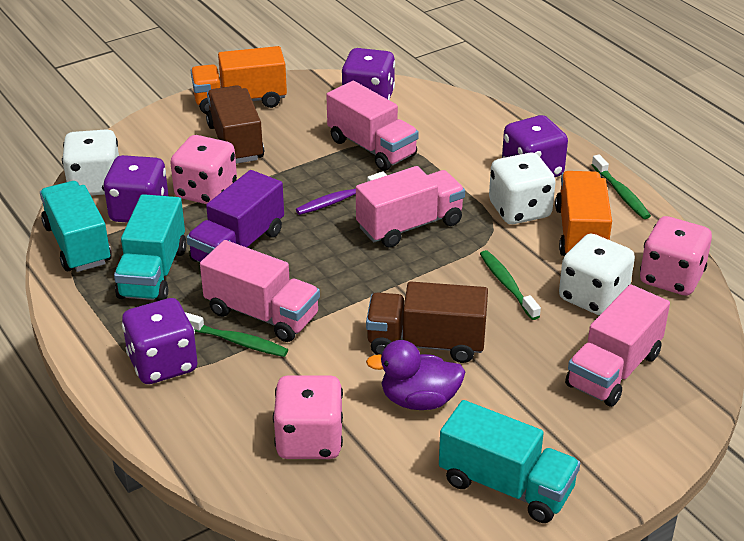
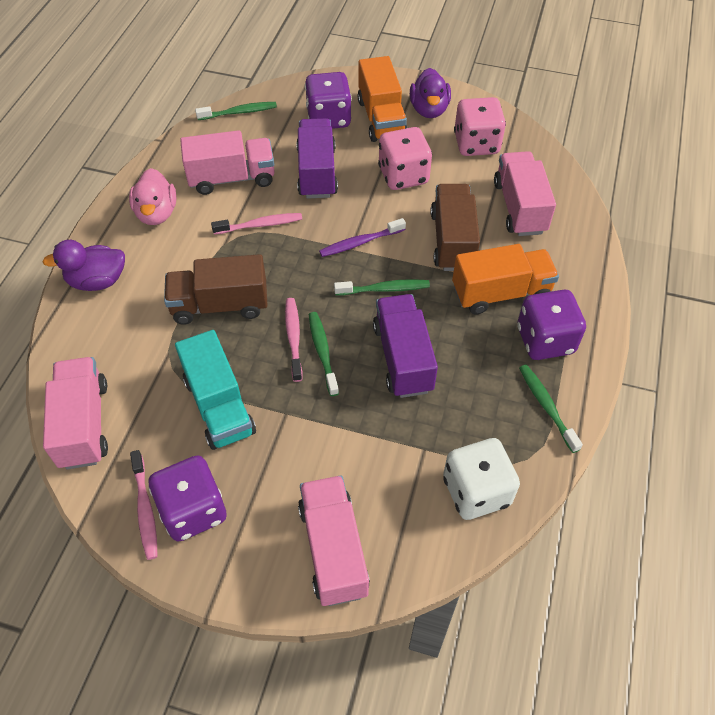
green toothbrush: 3 -> 4
pink dice: 3 -> 2
pink duck: 0 -> 1
pink toothbrush: 0 -> 3
purple dice: 4 -> 3
purple duck: 1 -> 2
purple truck: 1 -> 2
turquoise truck: 3 -> 1
white dice: 3 -> 1

